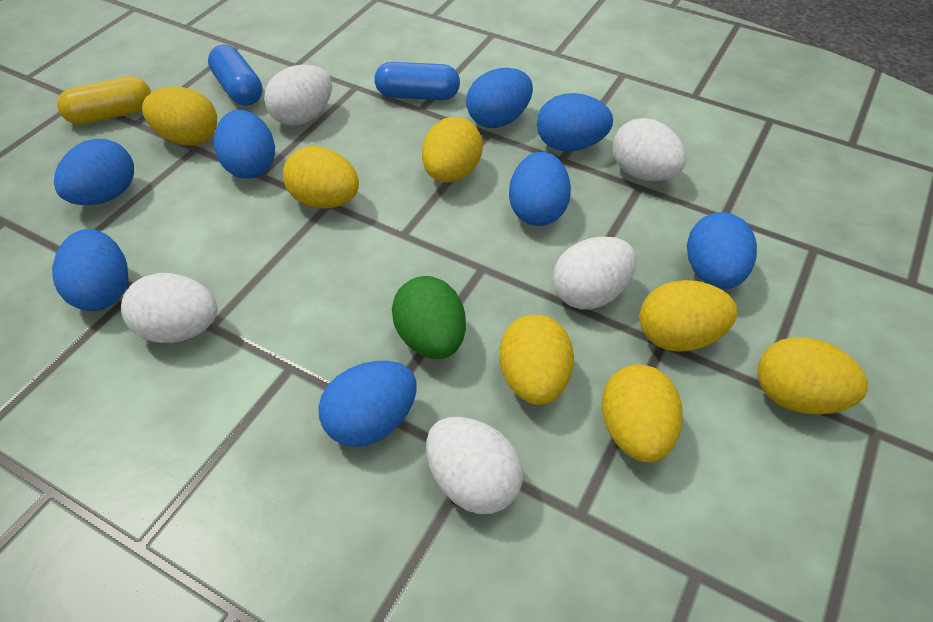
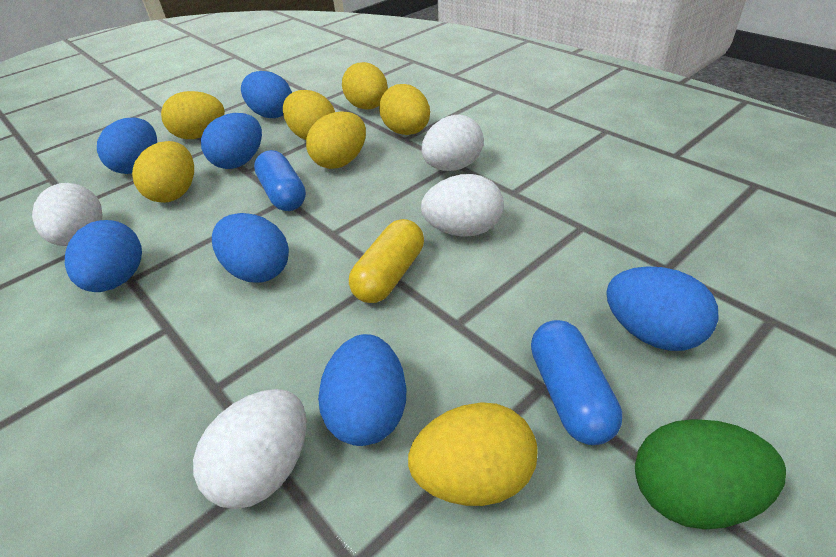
blue egg: 8 -> 7
white egg: 5 -> 4

